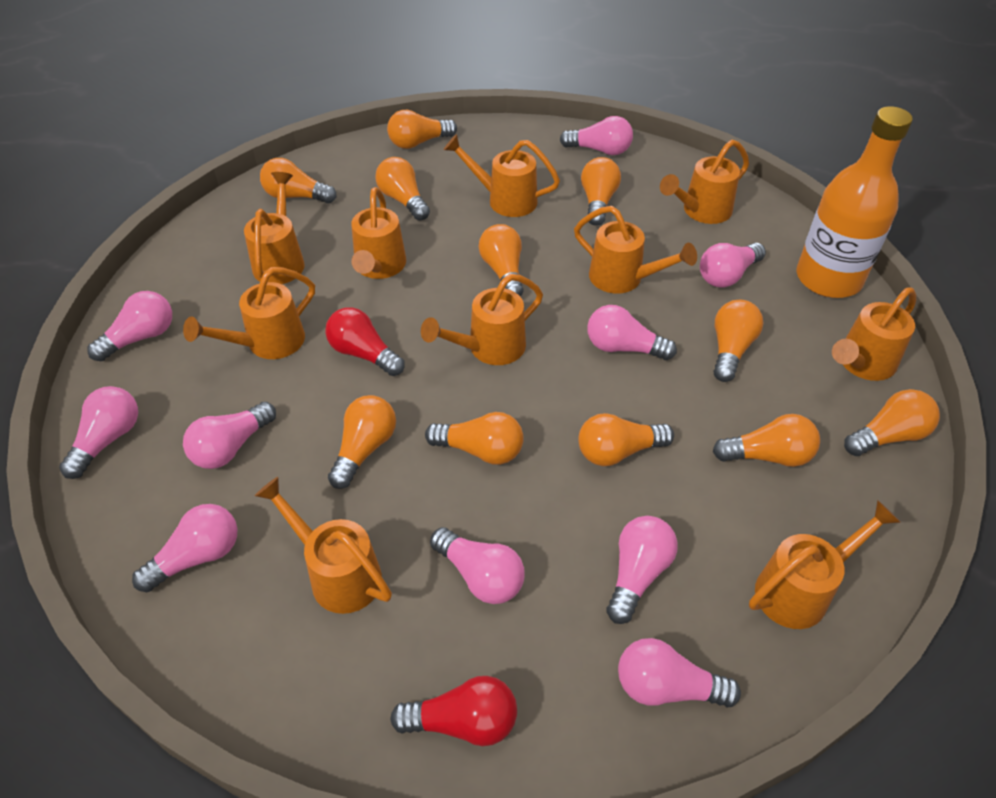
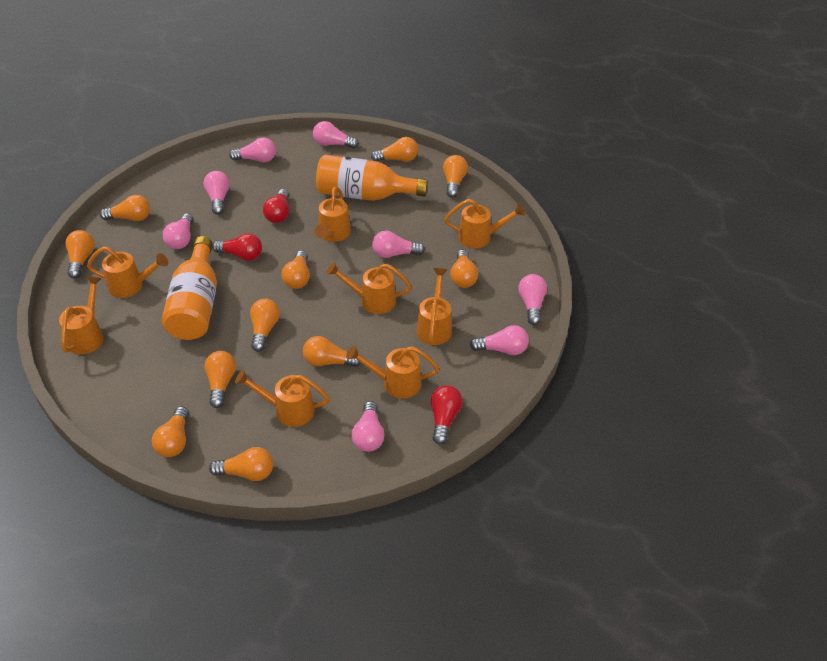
orange bottle: 1 -> 2
orange watering can: 10 -> 8
pink light bulb: 10 -> 8
red light bulb: 2 -> 3

